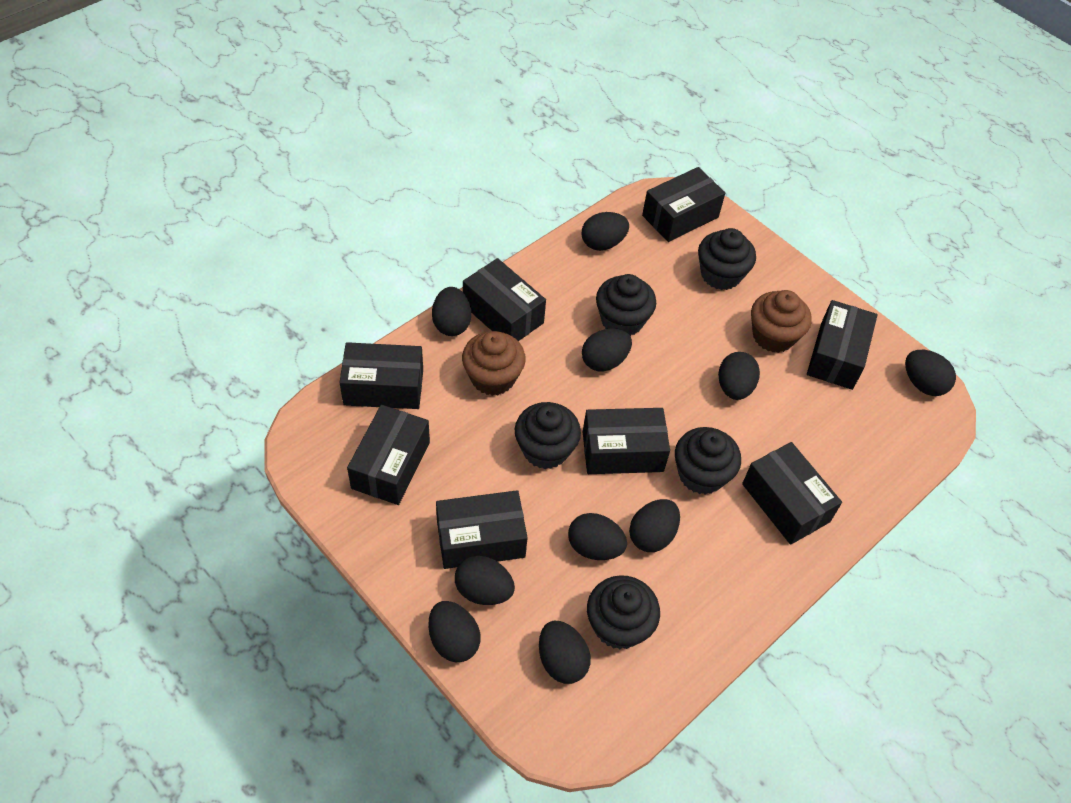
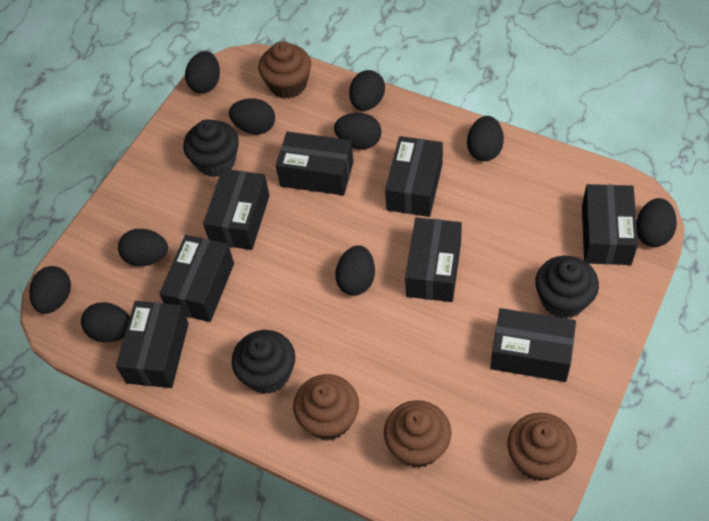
black cupcake: 5 -> 3
brown cupcake: 2 -> 4

